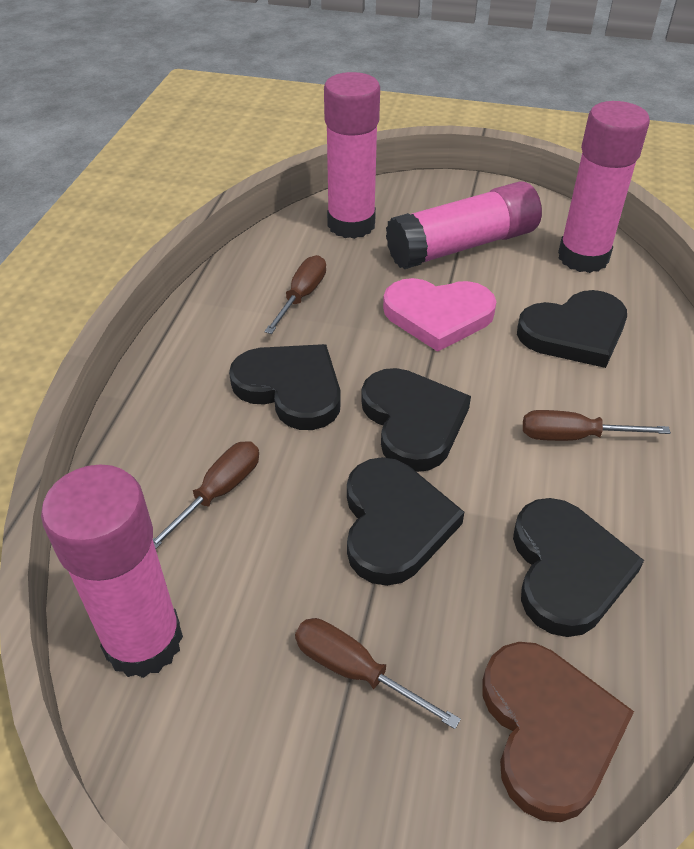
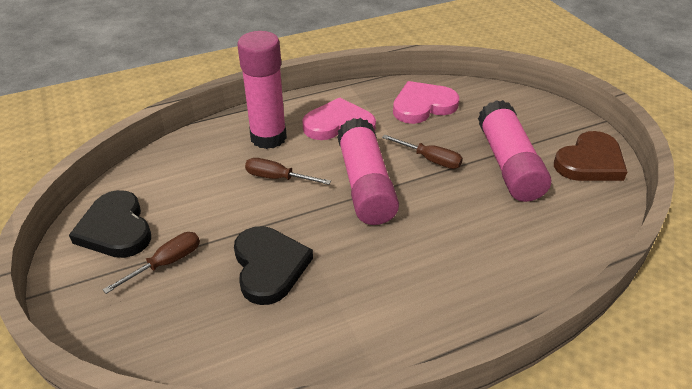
black heart: 5 -> 2
brown screwdriver: 4 -> 3
pink glue stick: 4 -> 3
pink heart: 1 -> 2

